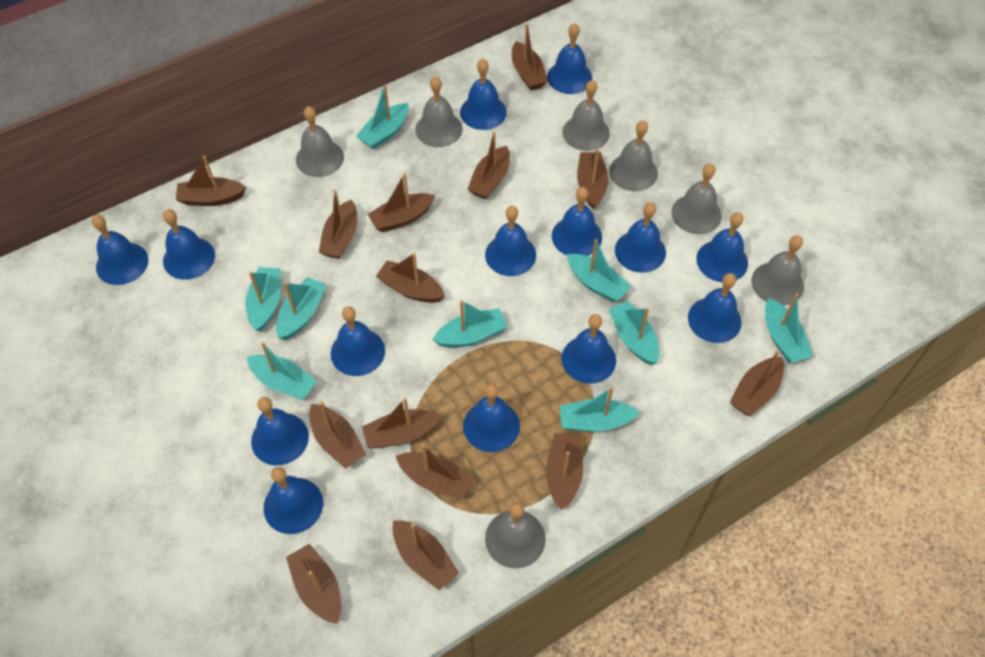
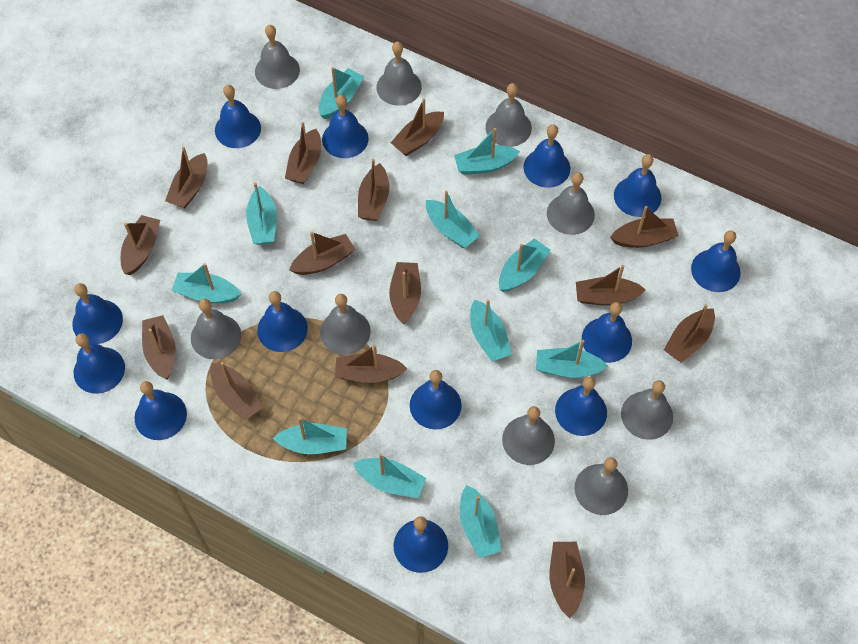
blue bell: 14 -> 13
grey bell: 7 -> 9
turquoise boat: 9 -> 11

